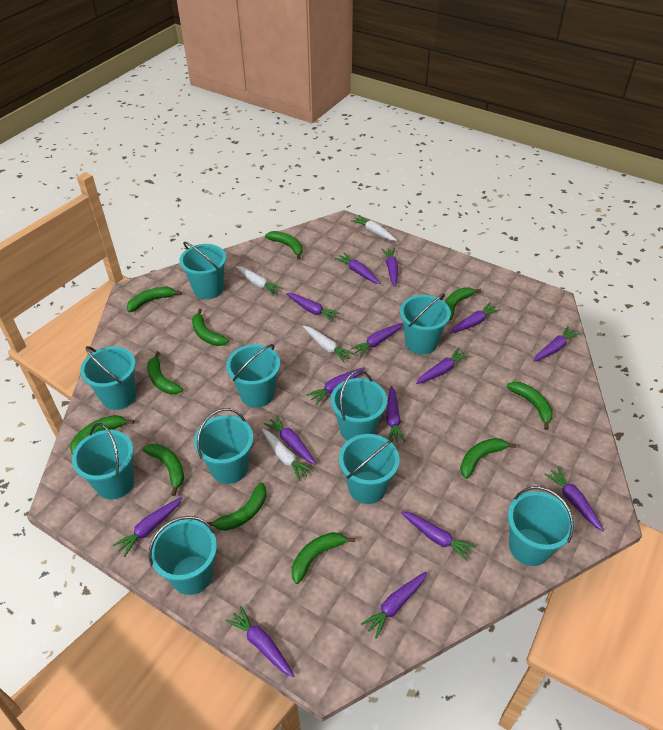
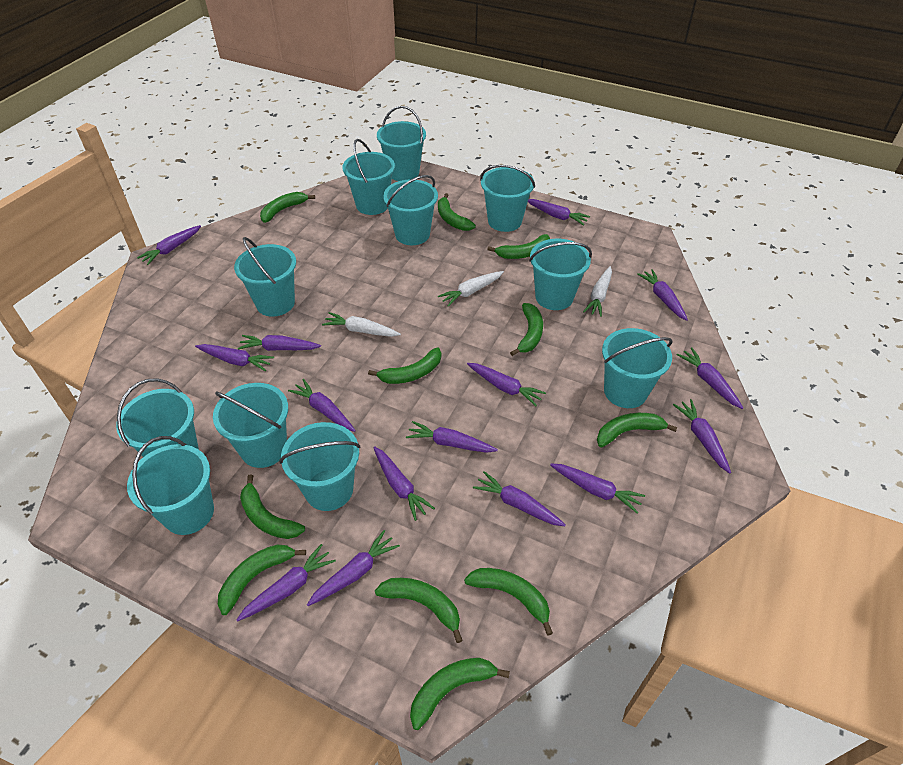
turquoise bucket: 10 -> 11
white carrot: 4 -> 3

